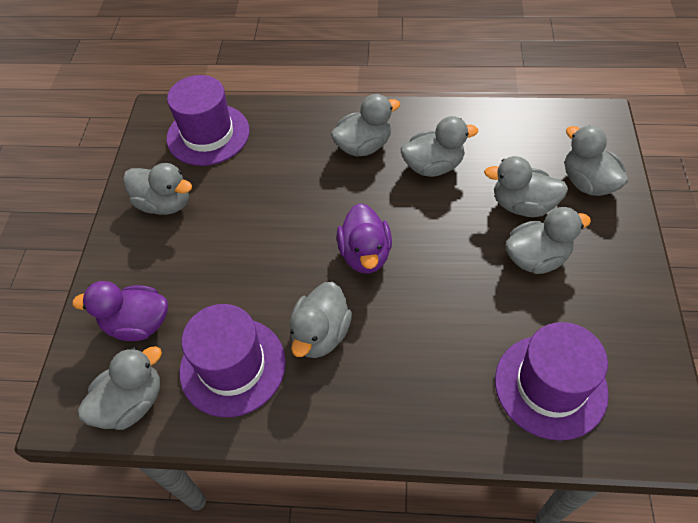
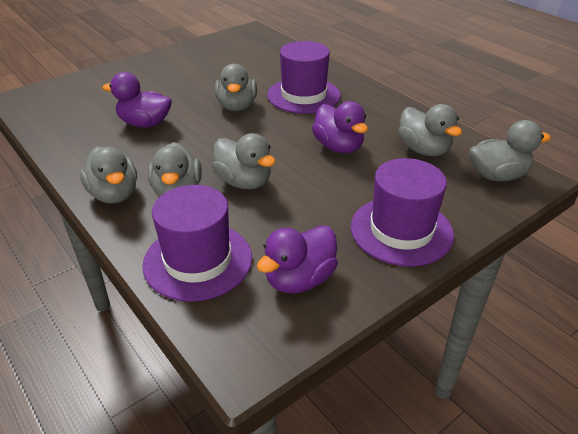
grey duck: 8 -> 6
purple duck: 2 -> 3

